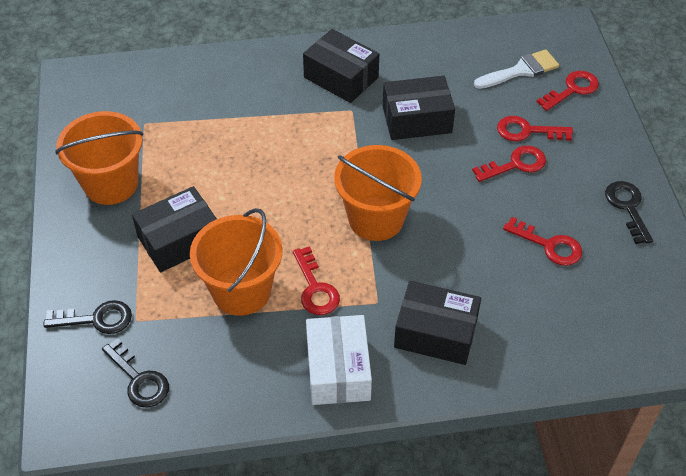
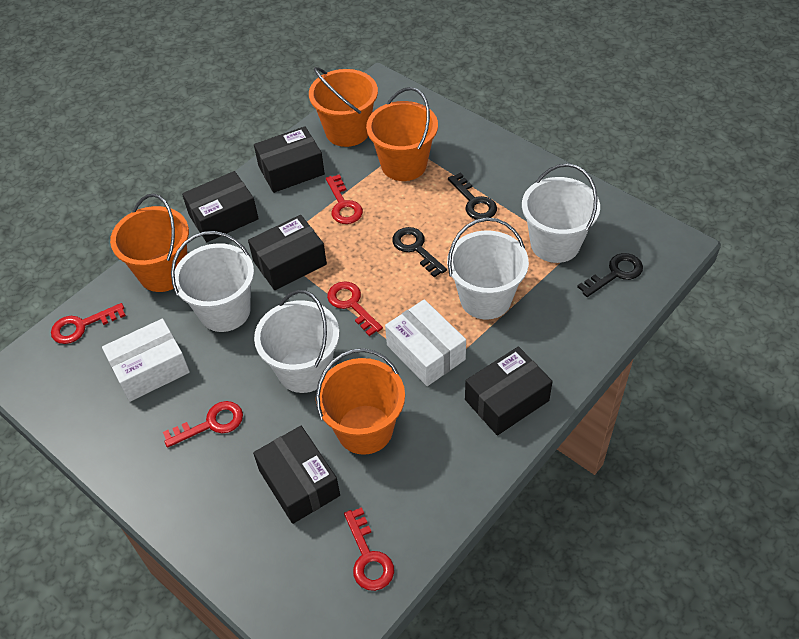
black box: 4 -> 5
orange bucket: 3 -> 4
white box: 1 -> 2
white brush: 1 -> 0
white bucket: 0 -> 4

